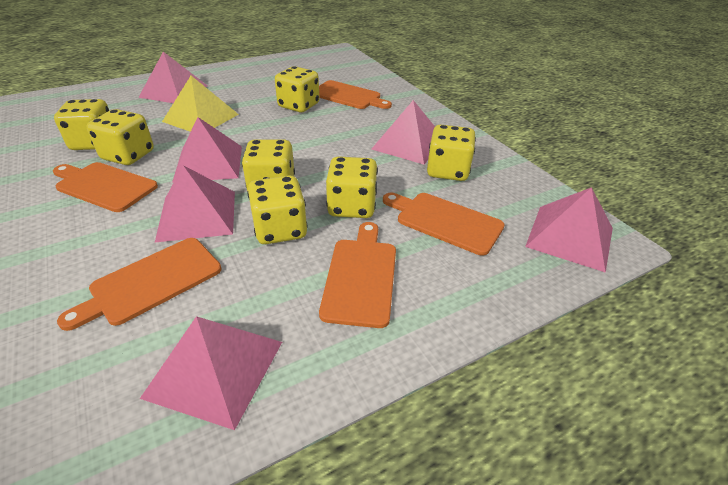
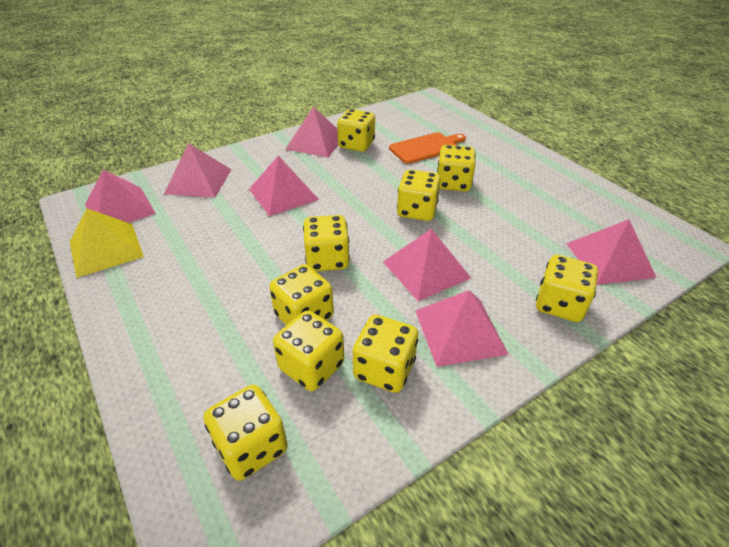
orange cutting board: 5 -> 1
pink pyramid: 6 -> 7
yellow dice: 7 -> 9

